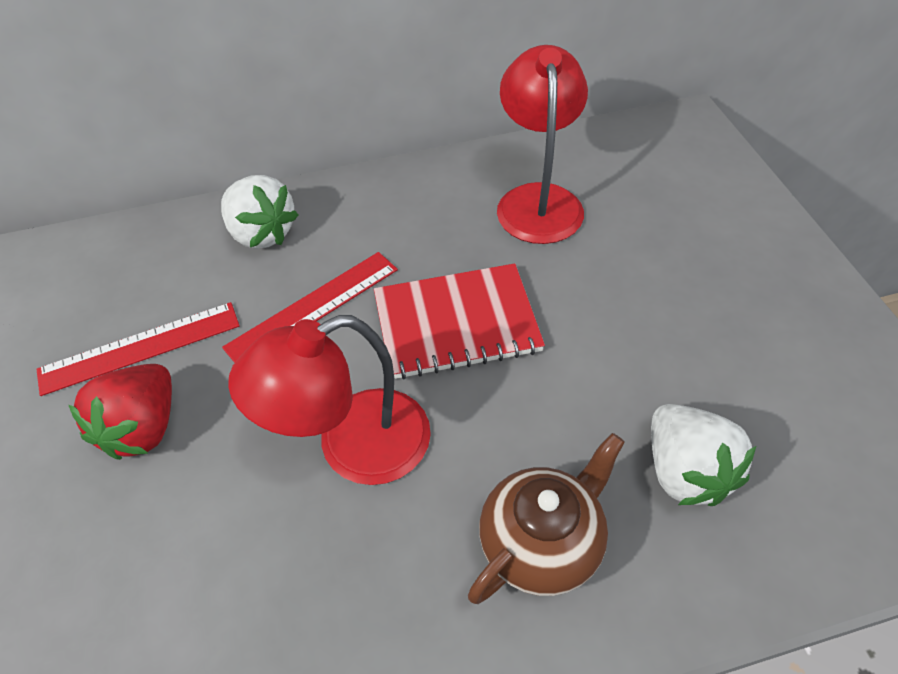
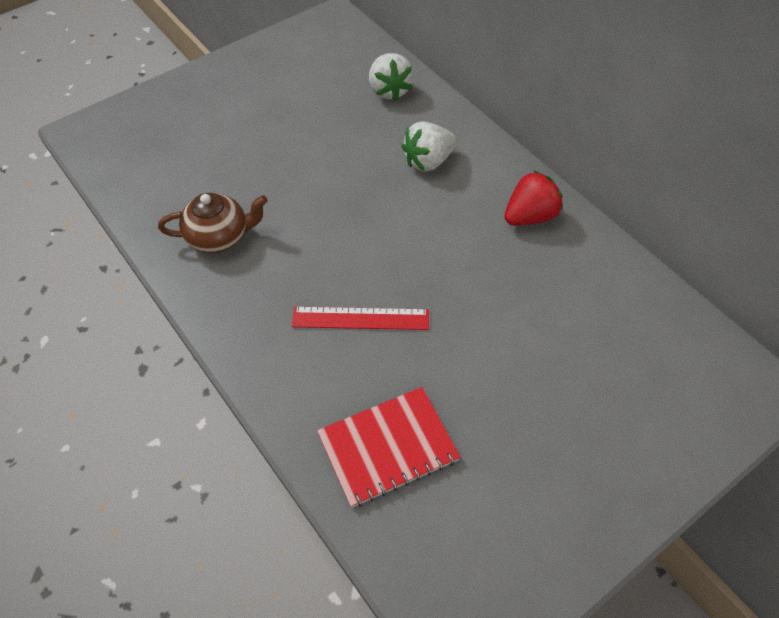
red lamp: 2 -> 0
red ruler: 2 -> 1

